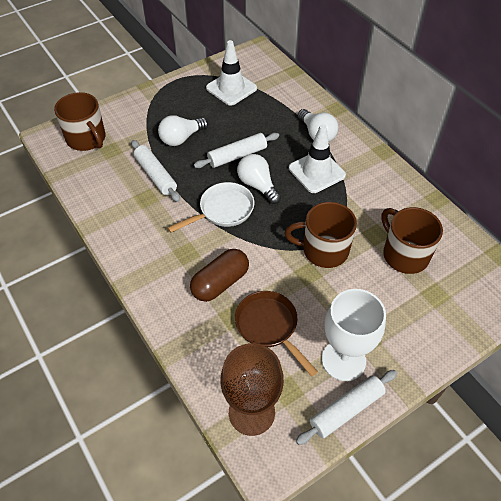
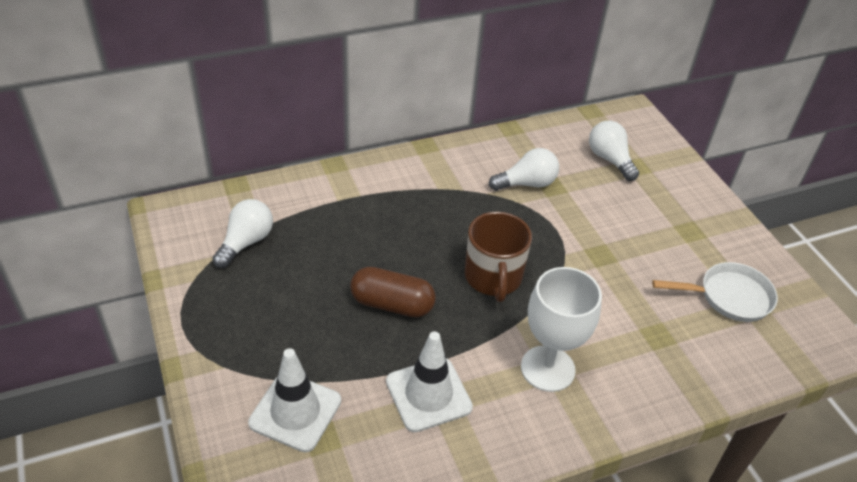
brown goblet: 1 -> 0
brown mug: 3 -> 1
brown pan: 1 -> 0
white rolling pin: 3 -> 0

